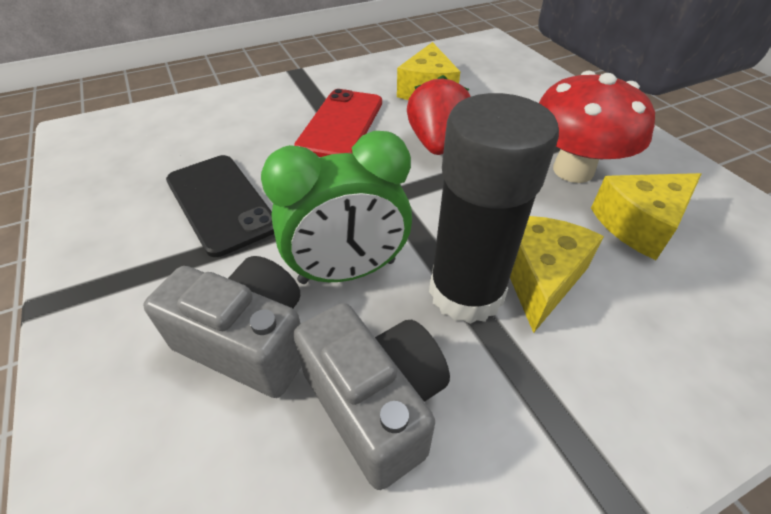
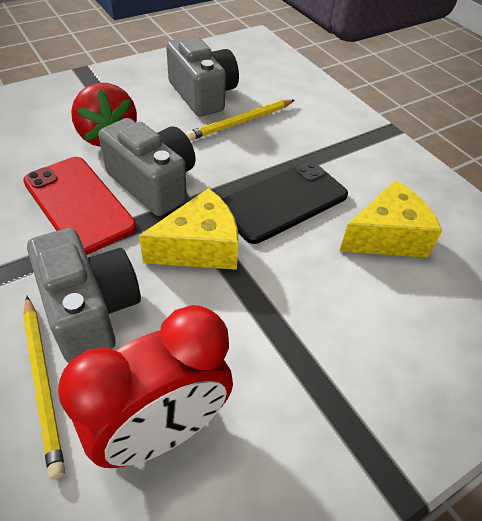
black glue stick: 1 -> 0
green clock: 1 -> 0
grey camera: 2 -> 3
red clock: 0 -> 1
red mushroom: 1 -> 0
yellow cheese: 3 -> 2
yellow pencil: 0 -> 2

